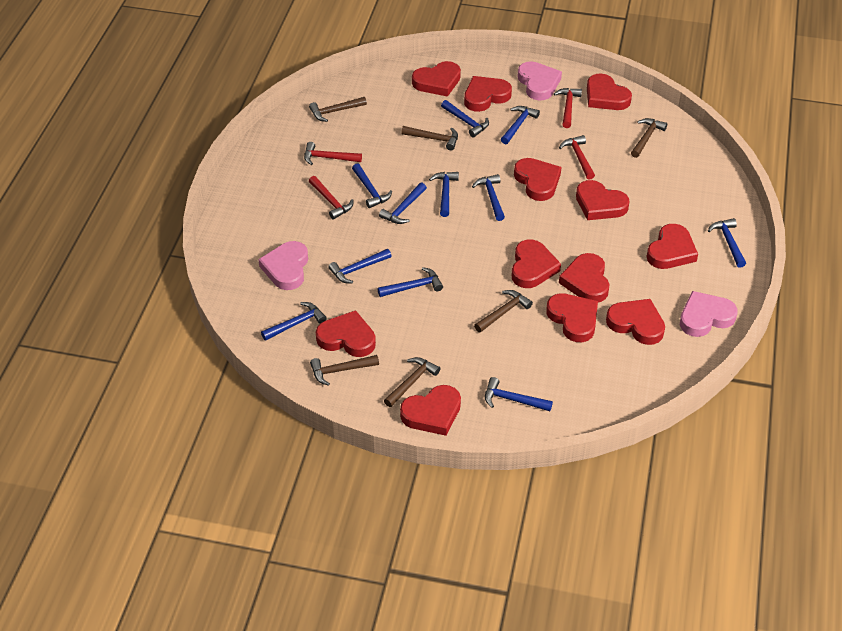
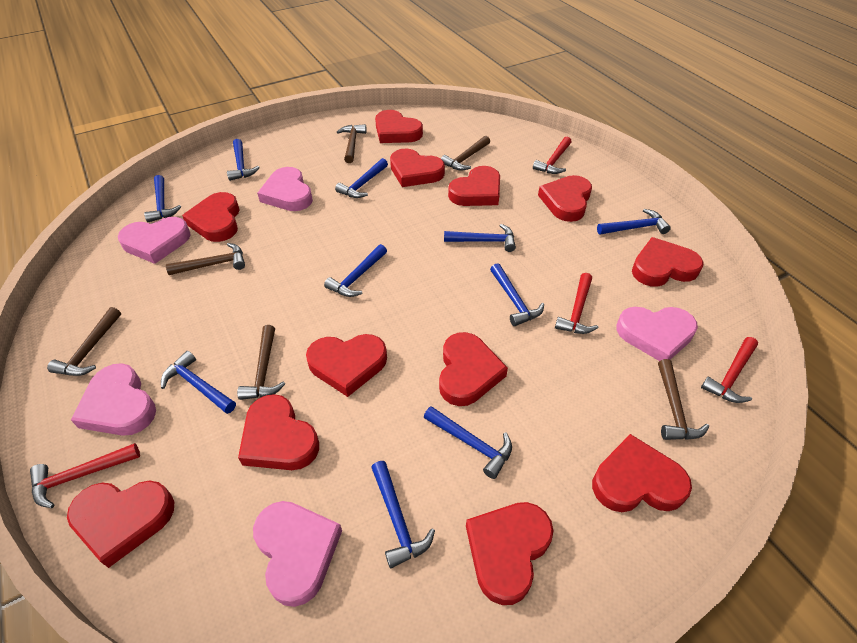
blue hammer: 11 -> 10
pink heart: 3 -> 5

